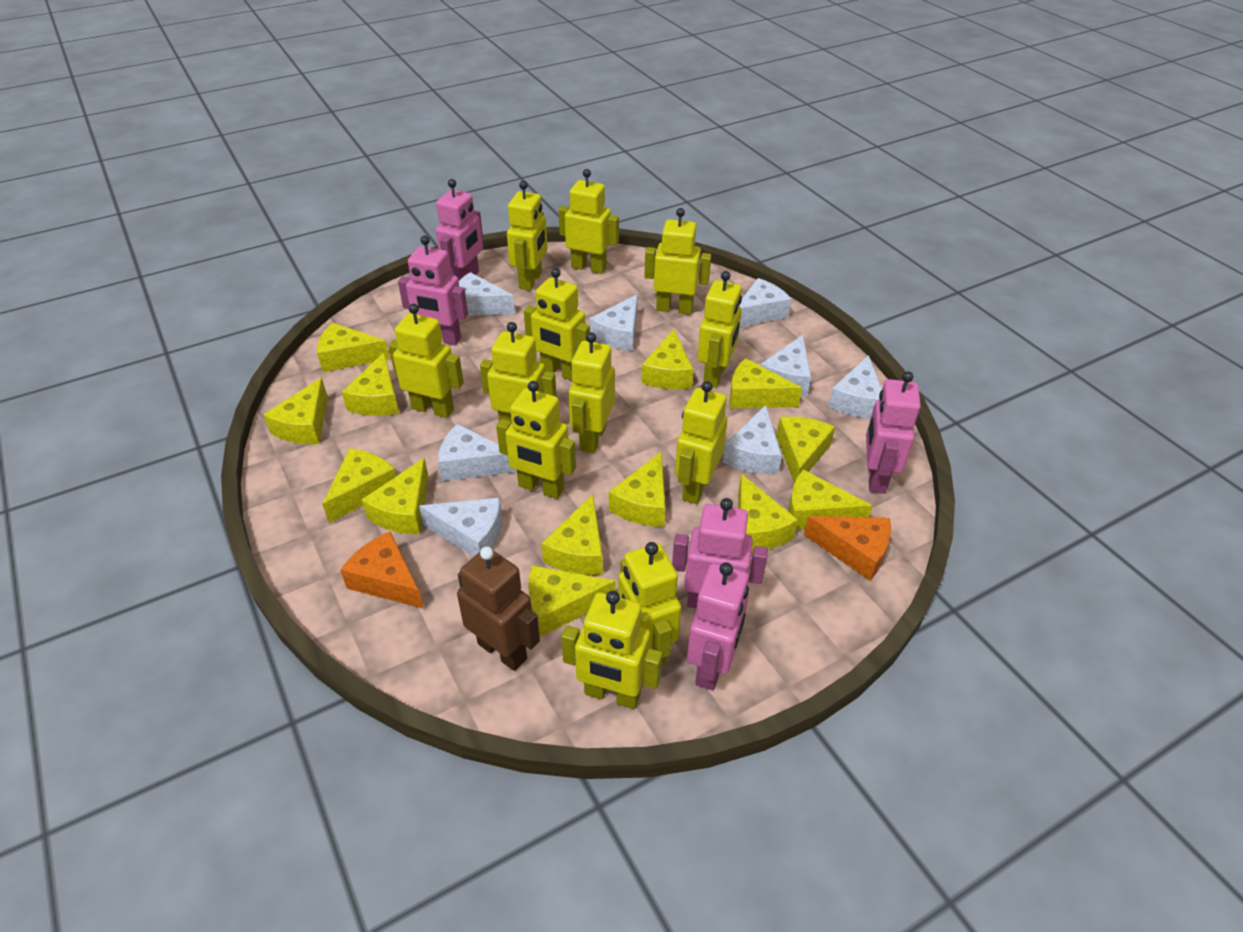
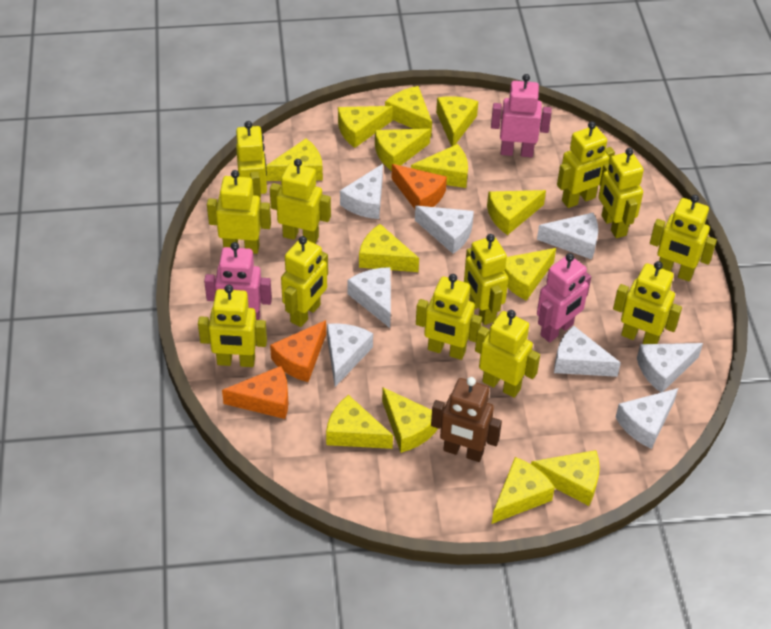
orange cheese: 2 -> 3
pink robot: 5 -> 3

